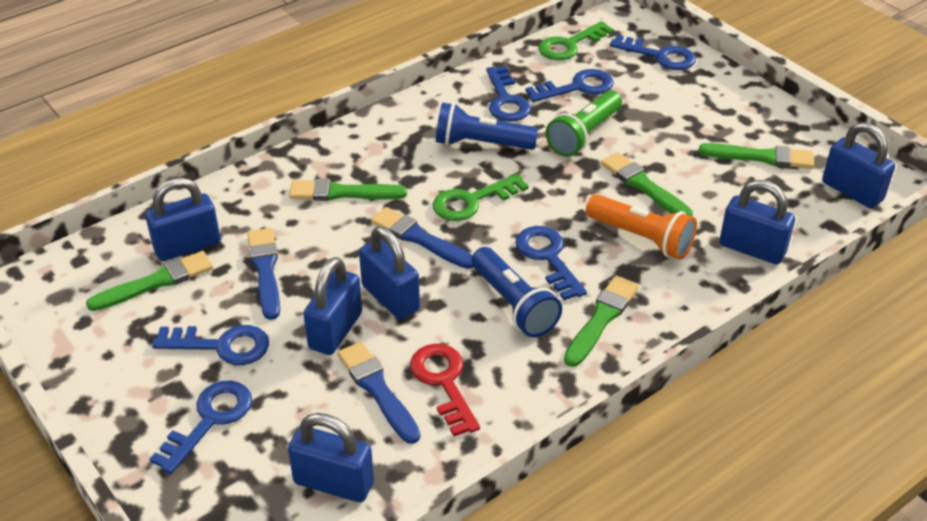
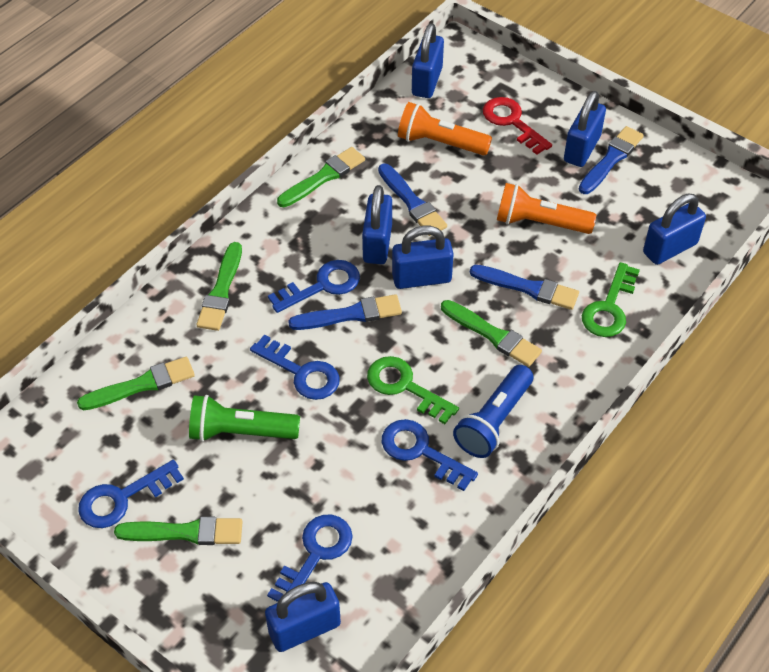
blue brush: 3 -> 4
blue flashlight: 2 -> 1
blue key: 6 -> 5
orange flashlight: 1 -> 2

